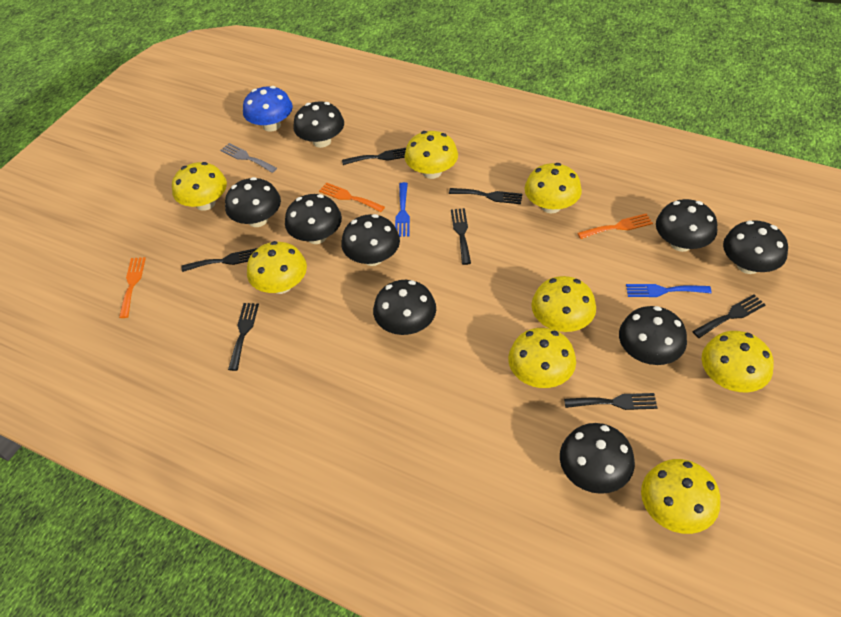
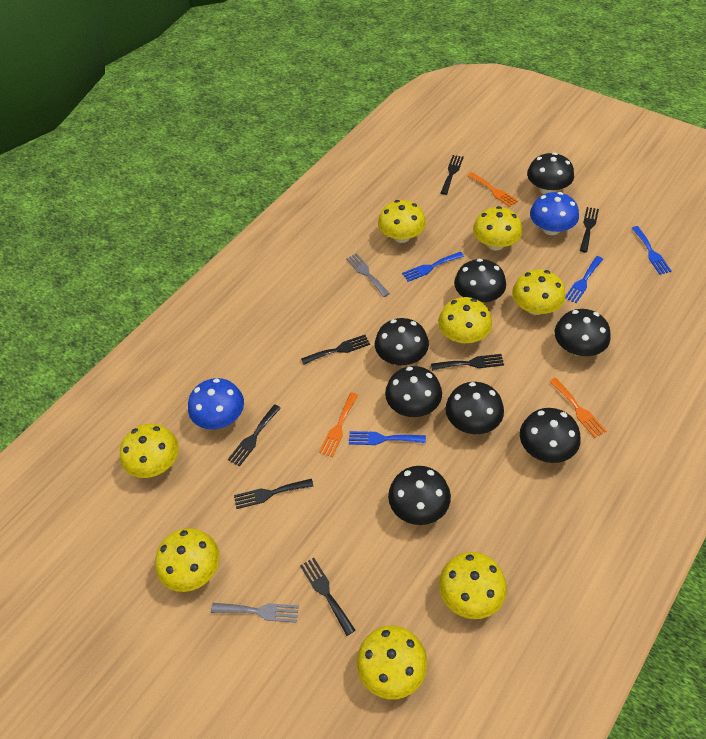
black mushroom: 9 -> 8
blue fork: 2 -> 4
blue mushroom: 1 -> 2
grey fork: 1 -> 2

